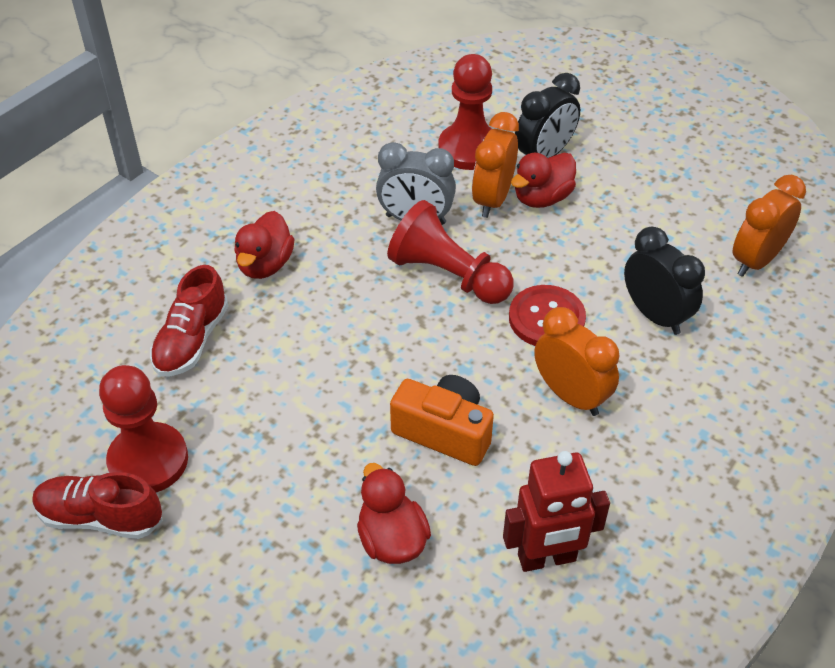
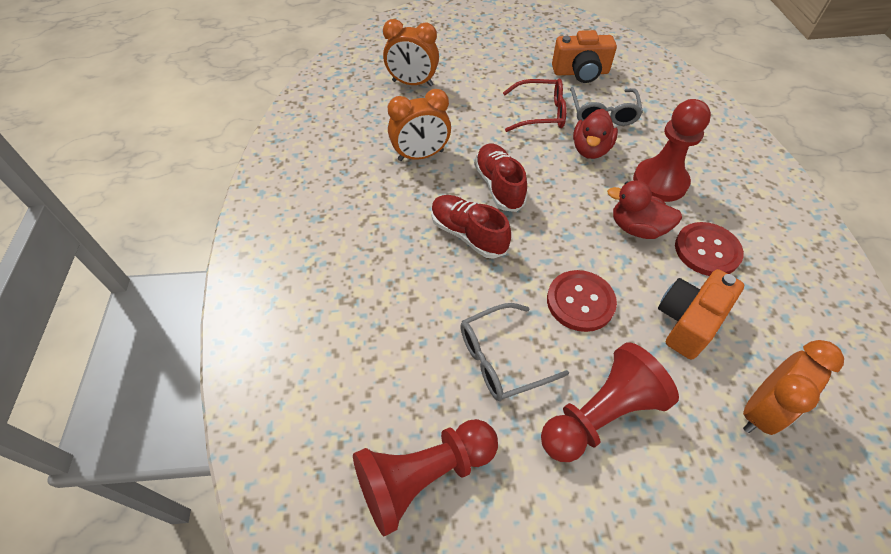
black clock: 2 -> 0
grey clock: 1 -> 0
grey glasses: 0 -> 2
orange camera: 1 -> 2
red button: 1 -> 2
red duck: 3 -> 2
red glasses: 0 -> 1
red robot: 1 -> 0

